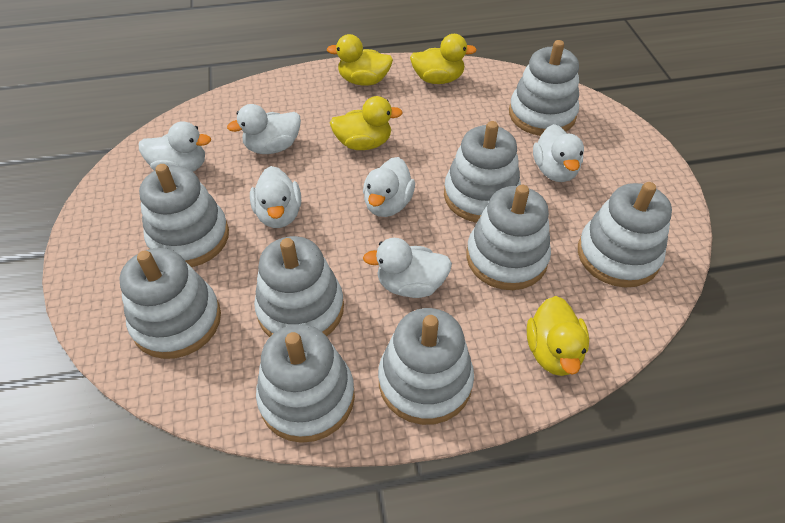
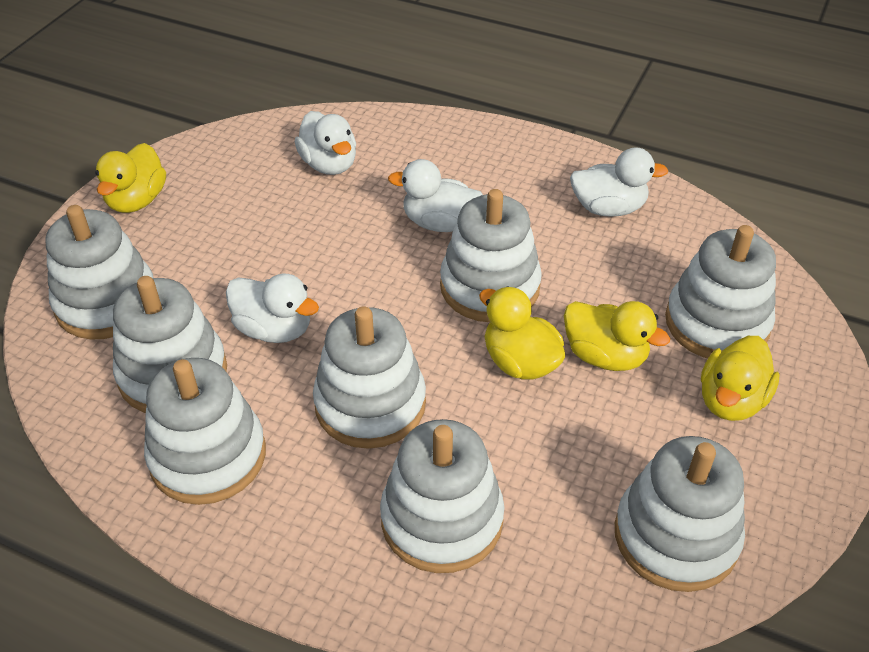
white duck: 6 -> 4
white stacking toy: 9 -> 8

